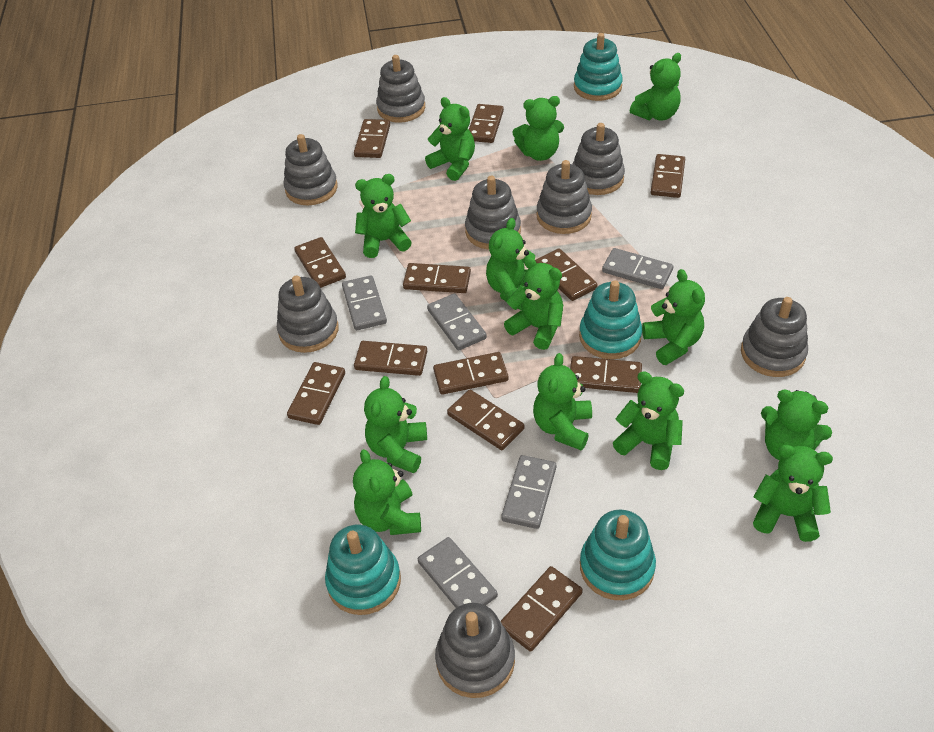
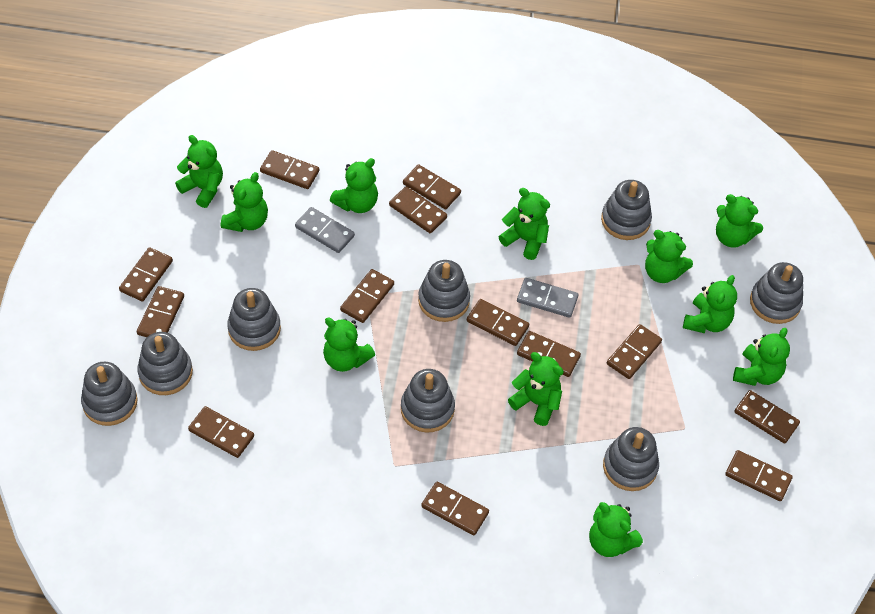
brown domino: 12 -> 13
green teddy bear: 13 -> 11
grey domino: 5 -> 2
turquoise stacking toy: 4 -> 0

